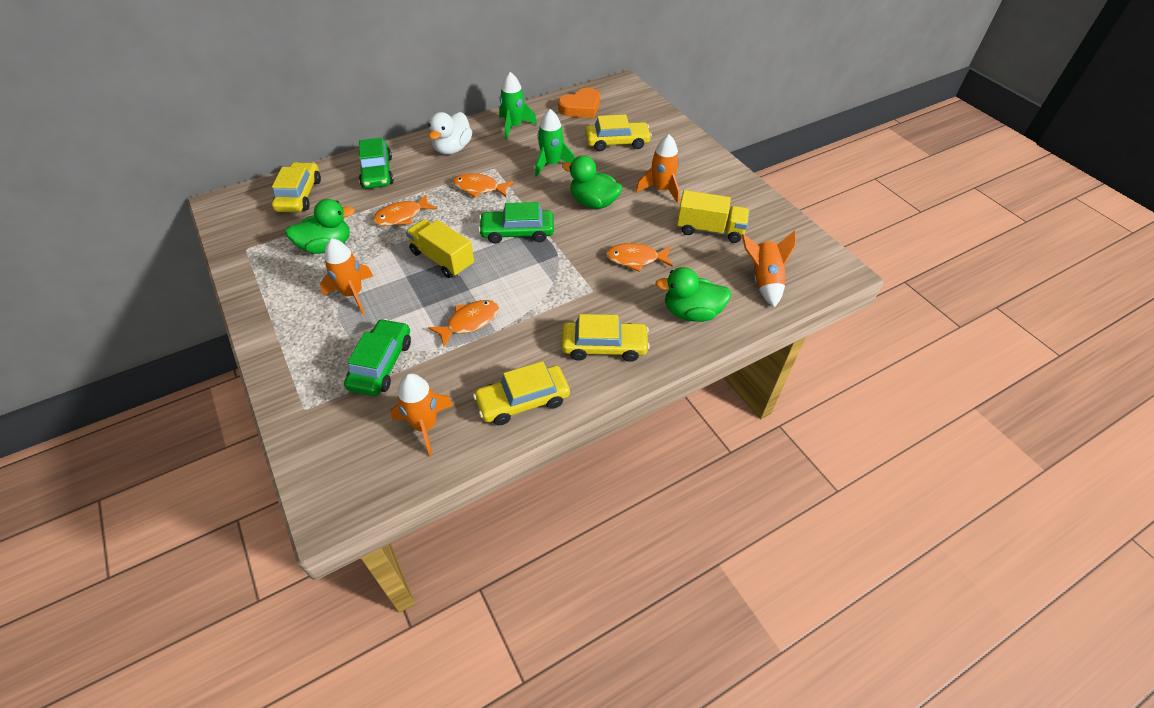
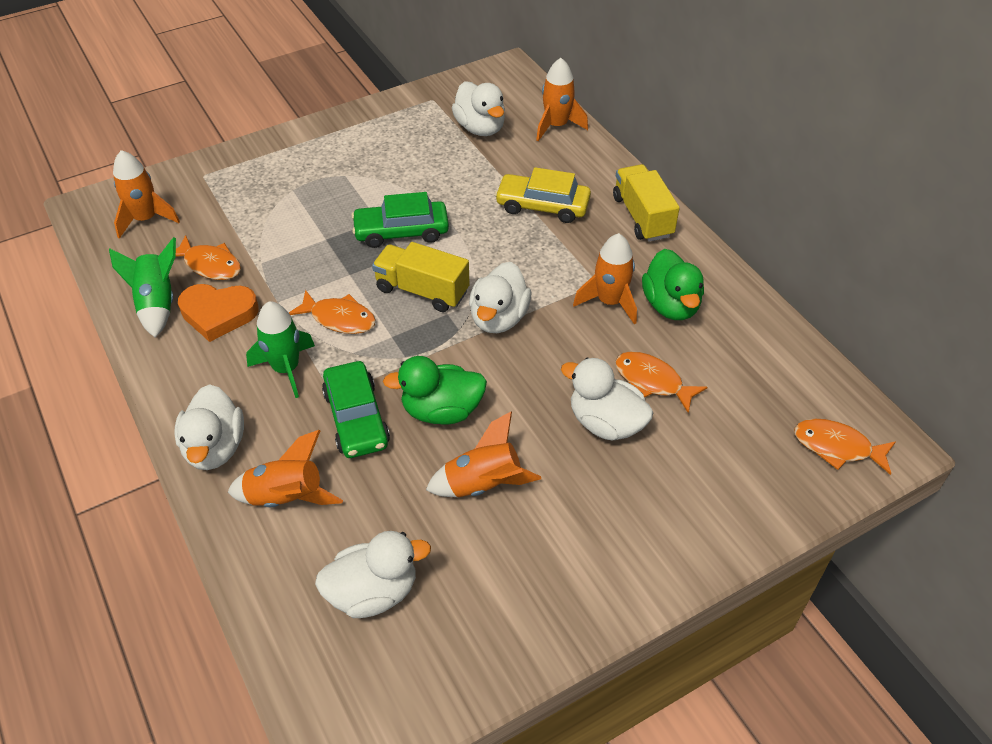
green car: 3 -> 2
green duck: 3 -> 2
orange rocket: 4 -> 5
white duck: 1 -> 5
yellow car: 4 -> 1

